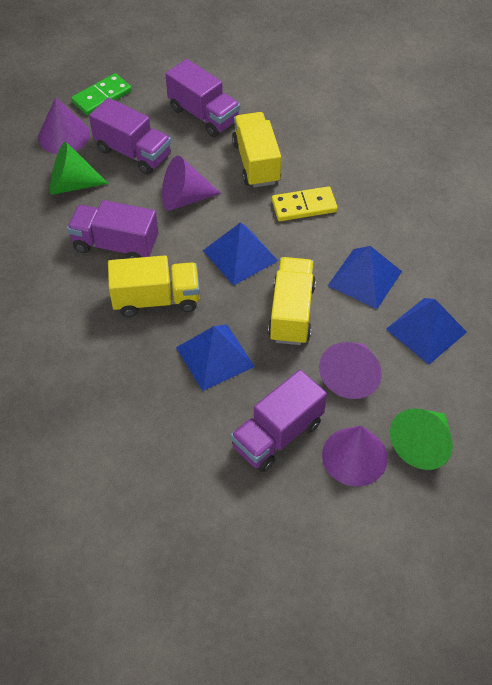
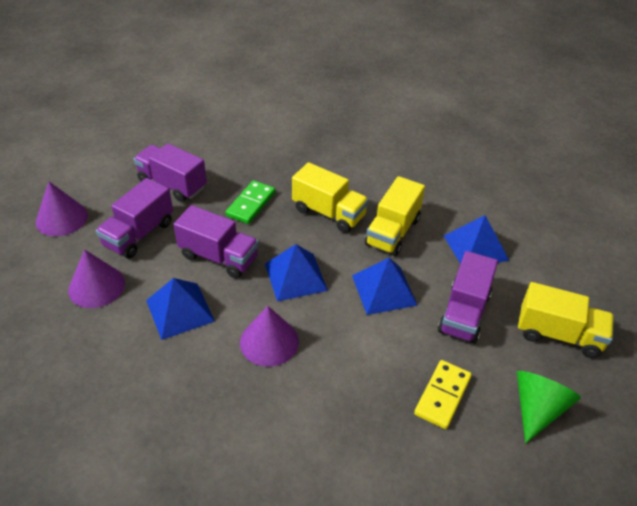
green cone: 2 -> 1
purple cone: 4 -> 3

